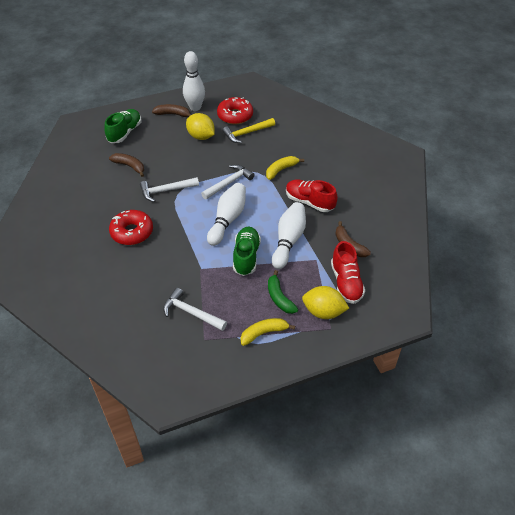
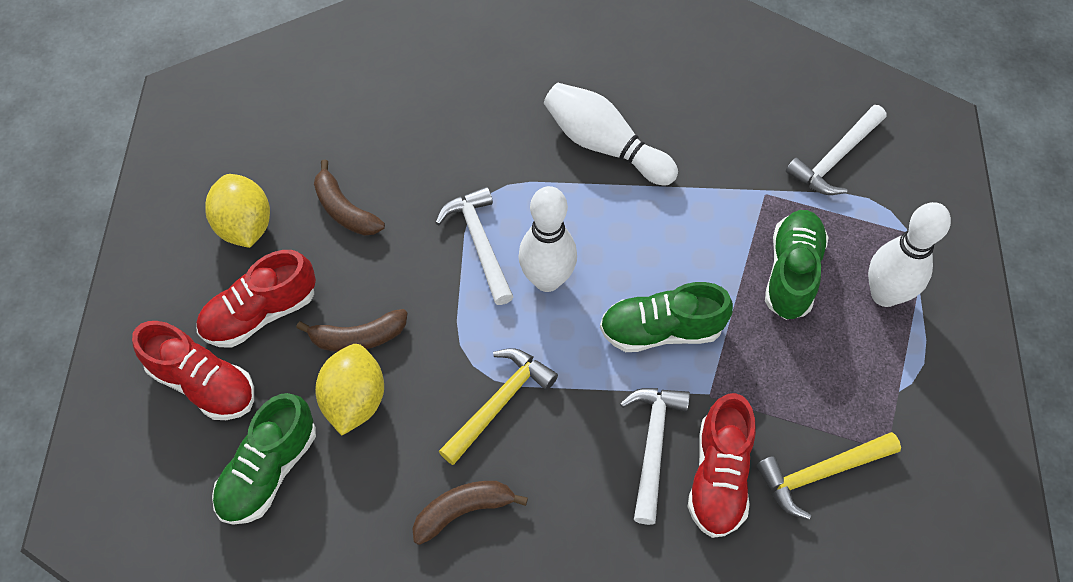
green banana: 1 -> 0
green shoe: 2 -> 3
red donut: 2 -> 0
red shoe: 2 -> 3
yellow banana: 2 -> 0
yellow hammer: 1 -> 2

